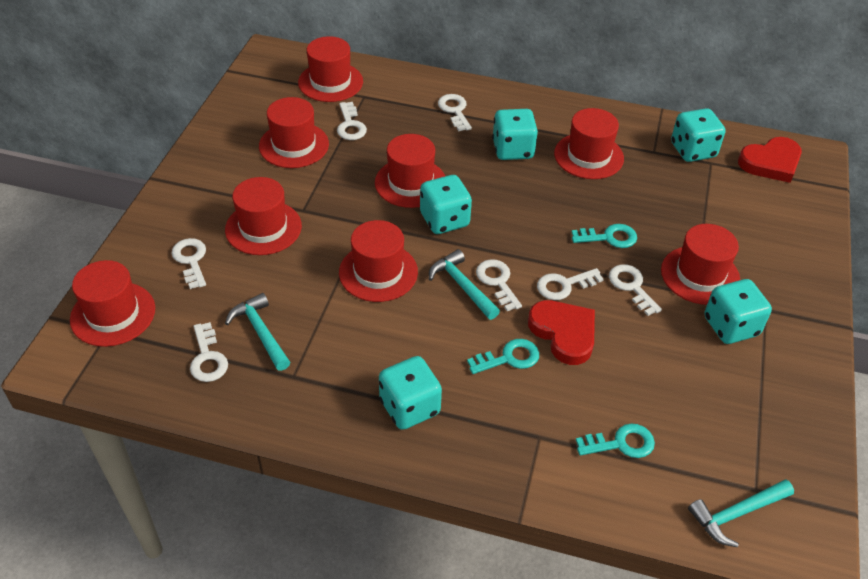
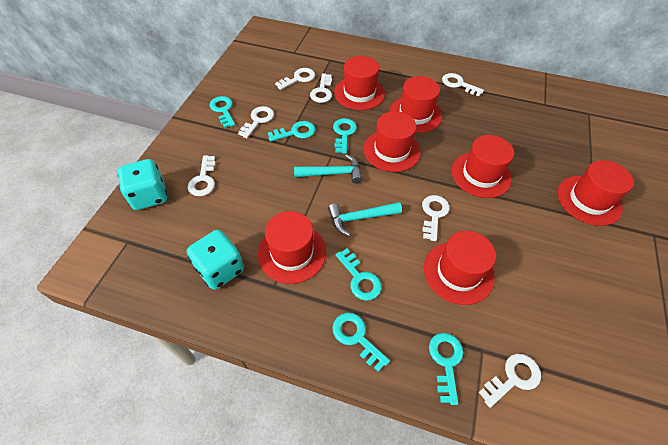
red hat: 8 -> 7
red heart: 2 -> 0
turquoise dice: 5 -> 2
turquoise hammer: 3 -> 2
turquoise key: 3 -> 6

